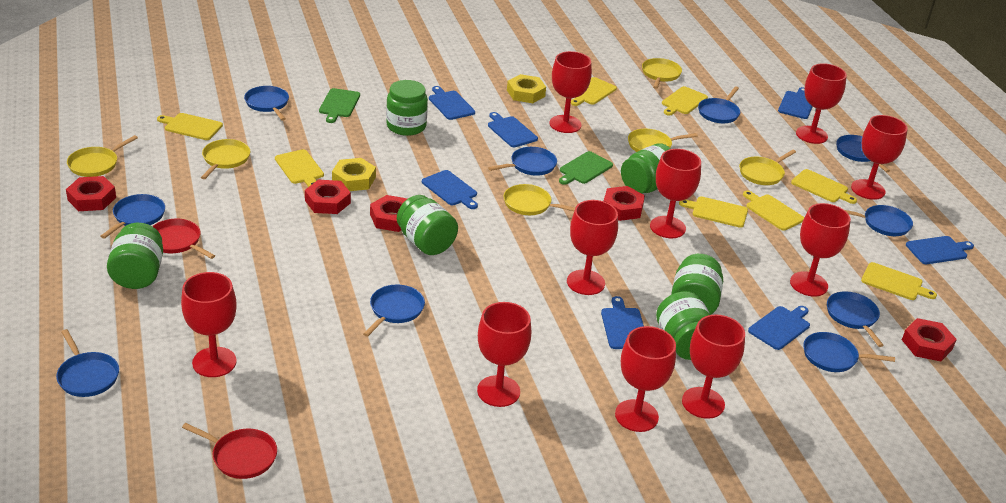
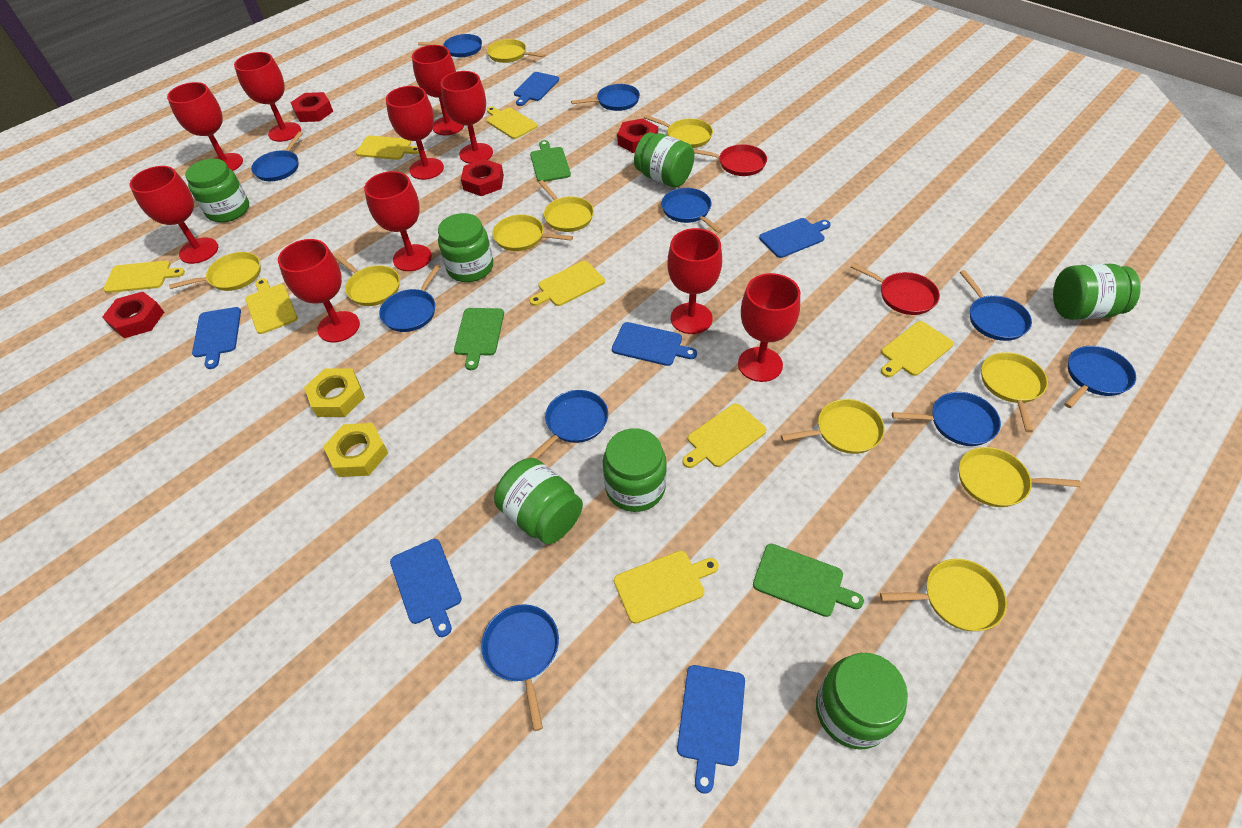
blue cutting board: 7 -> 6
green cutting board: 2 -> 3
green jar: 6 -> 7
red nut: 5 -> 4
yellow pan: 6 -> 10

